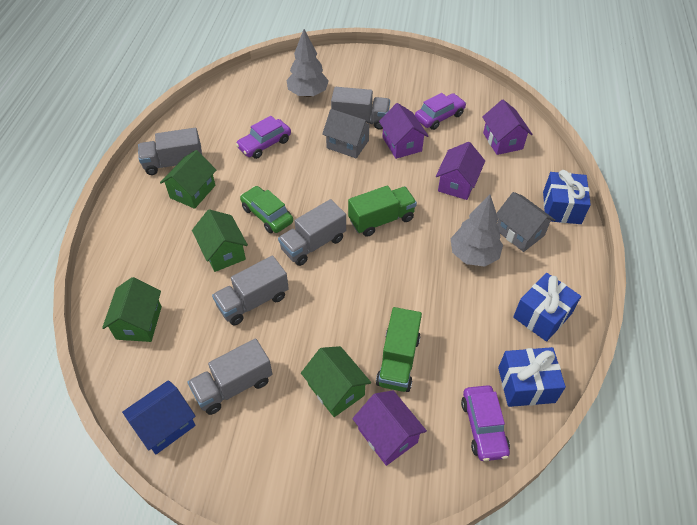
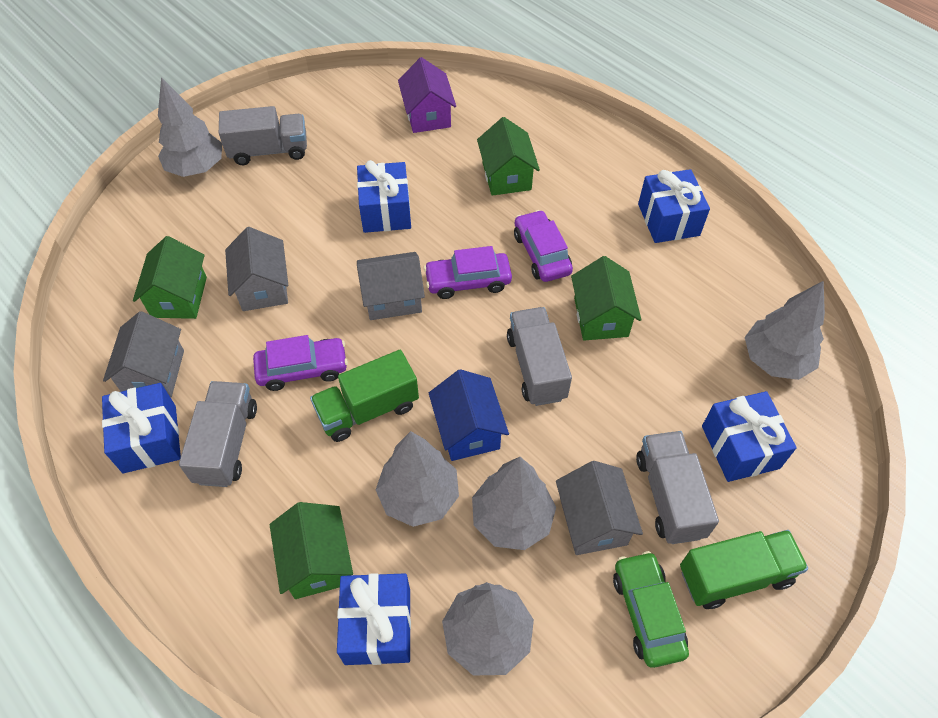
blue gift: 3 -> 5
grey house: 2 -> 4
grey tree: 2 -> 5
grey truck: 5 -> 4
purple house: 4 -> 1

